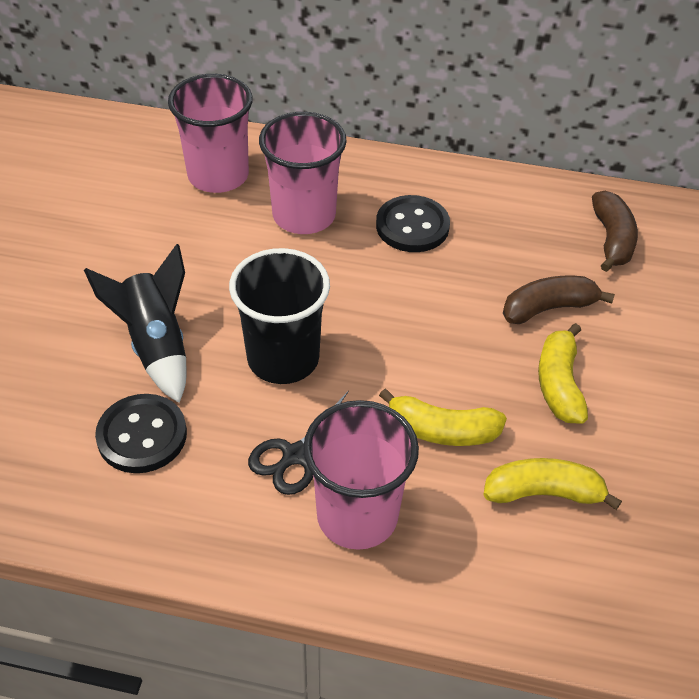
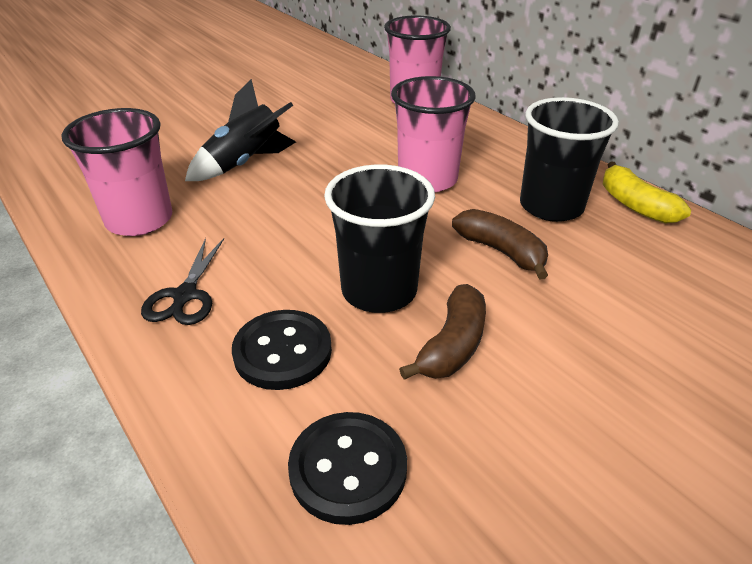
black cup: 1 -> 2
yellow banana: 3 -> 1

